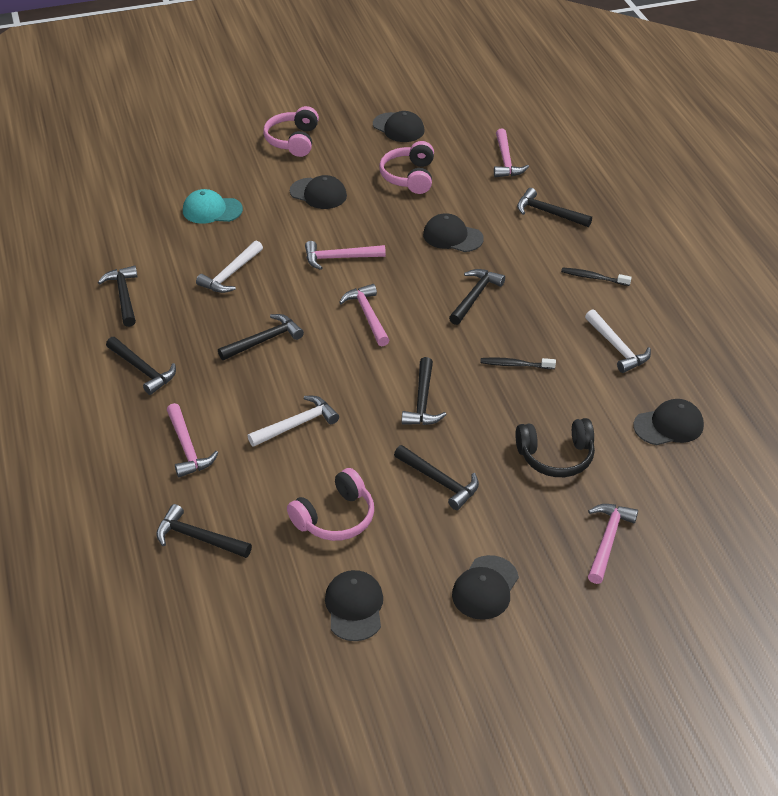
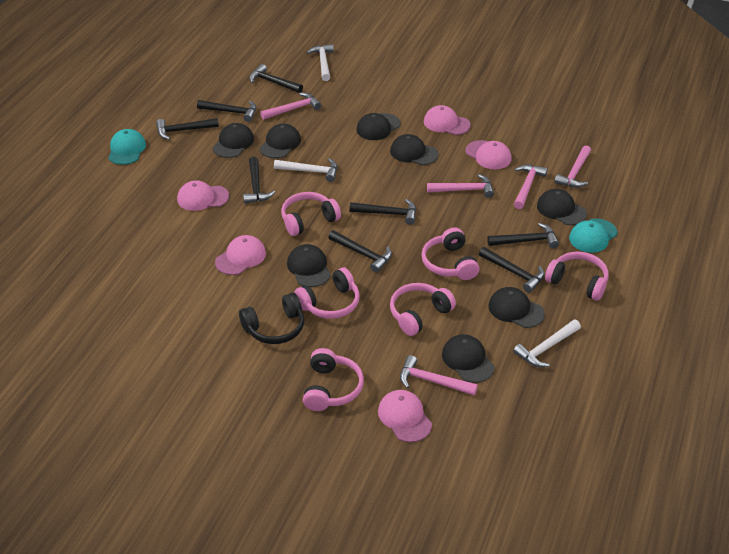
black cap: 6 -> 8
black toothbrush: 2 -> 0
pink cap: 0 -> 5
pink headphones: 3 -> 6
turquoise cap: 1 -> 2

